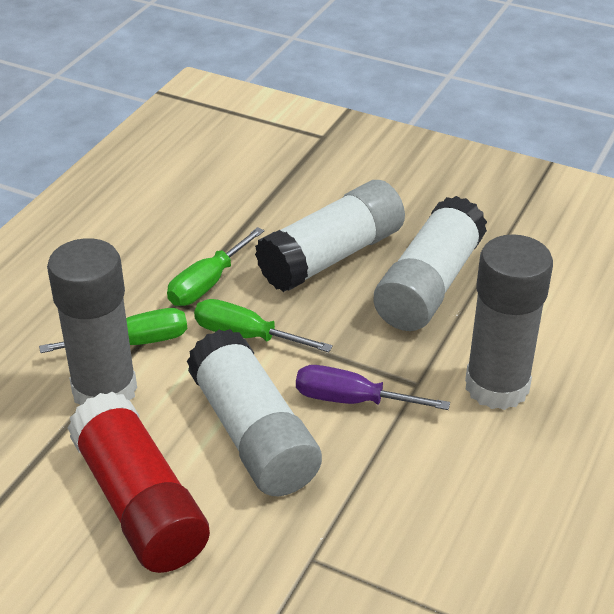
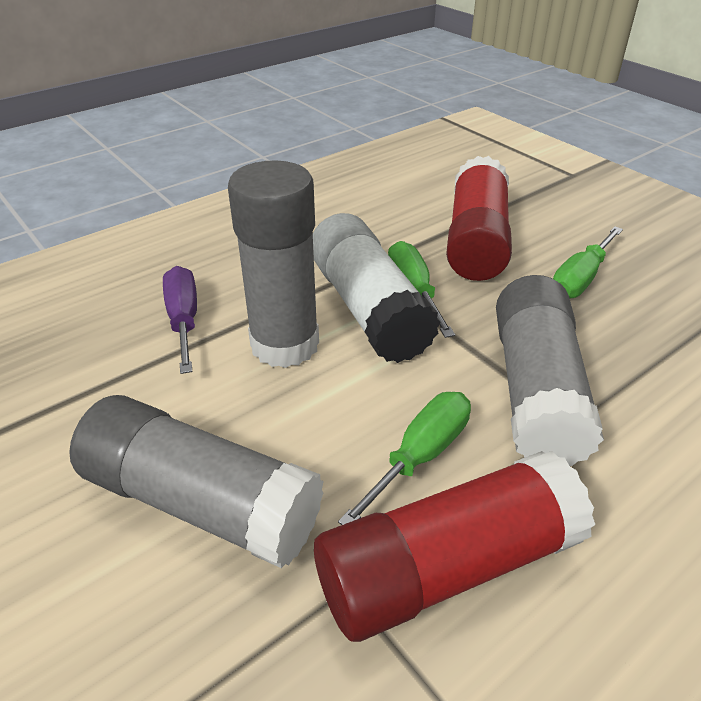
grey glue stick: 2 -> 3
red glue stick: 1 -> 2
white glue stick: 3 -> 1

